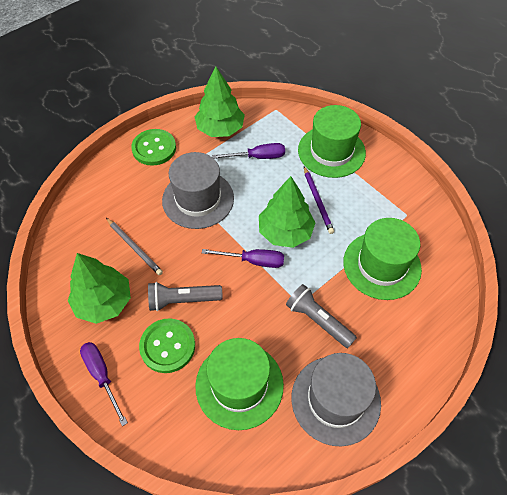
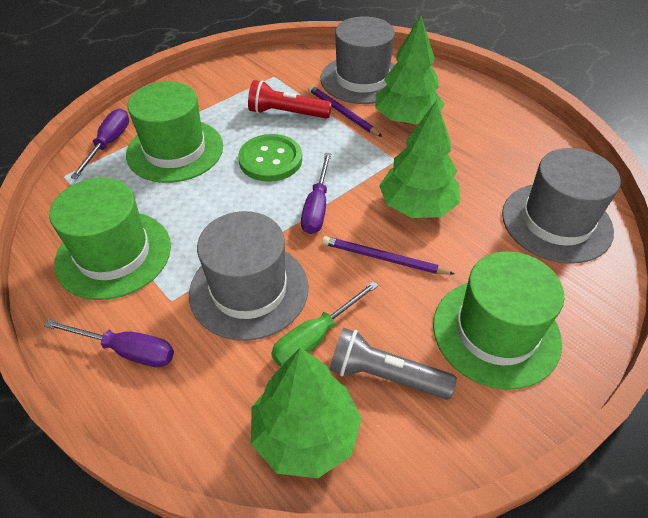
green button: 2 -> 1
green screwdriver: 0 -> 1
grey flashlight: 2 -> 1
grey hat: 2 -> 3
grey pencil: 1 -> 0
purple pencil: 1 -> 2
red flashlight: 0 -> 1

